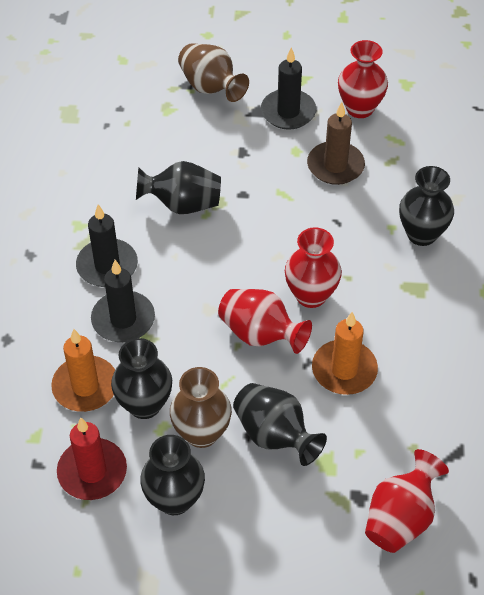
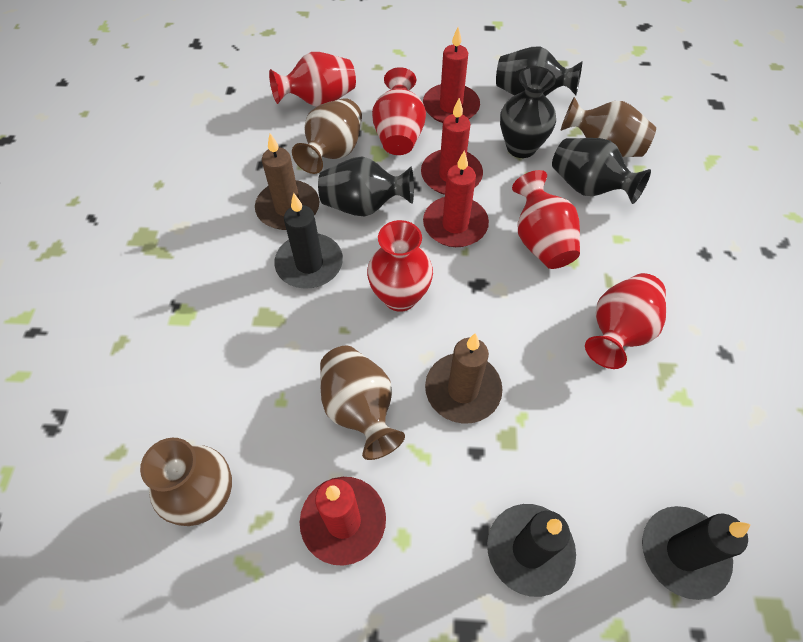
black vase: 5 -> 4
brown candle: 1 -> 2
brown vase: 2 -> 4
orange candle: 2 -> 0
red candle: 1 -> 4
red vase: 4 -> 5

